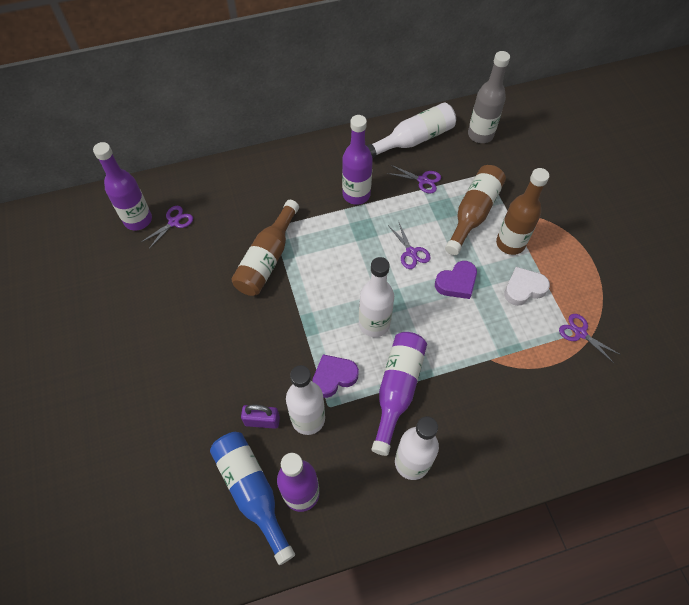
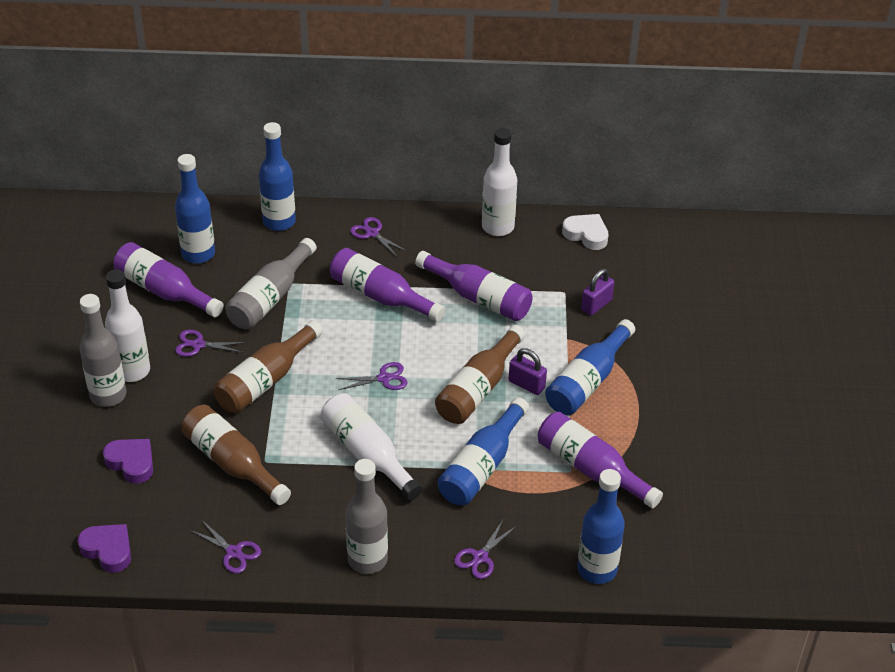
blue bottle: 1 -> 5
grey bottle: 1 -> 3
purple padlock: 1 -> 2
purple scissors: 4 -> 5
white bottle: 4 -> 3

